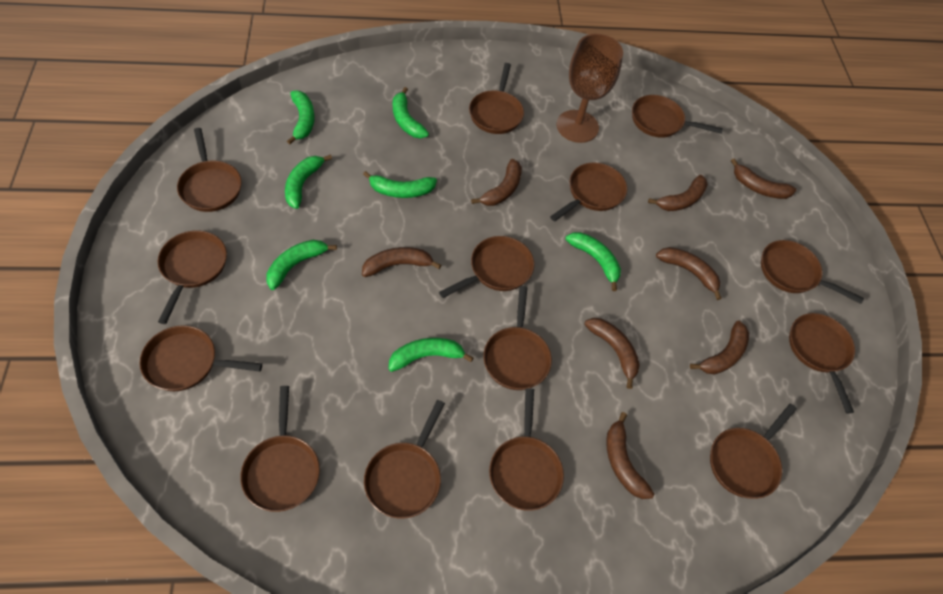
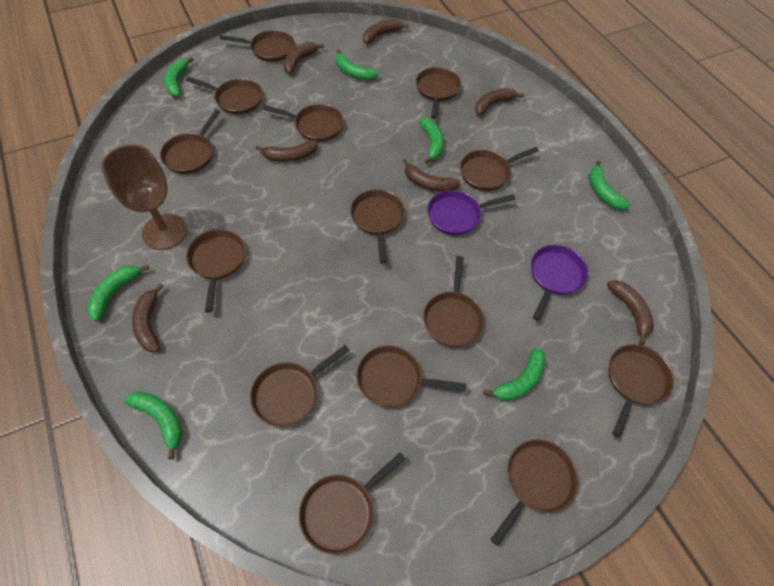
brown banana: 8 -> 7
purple pan: 0 -> 2

